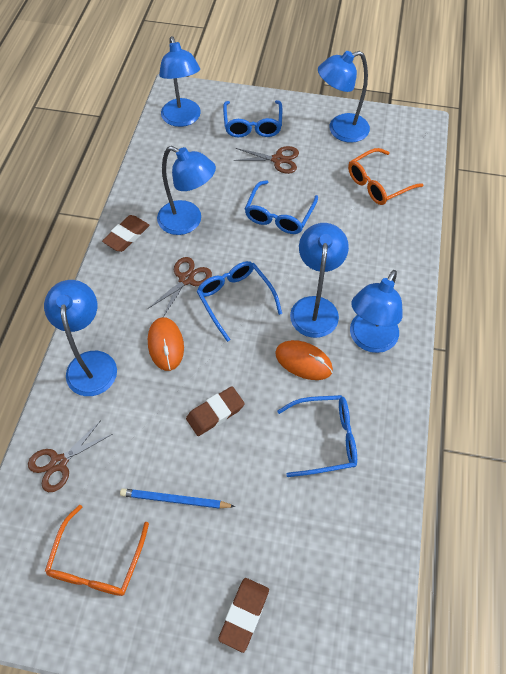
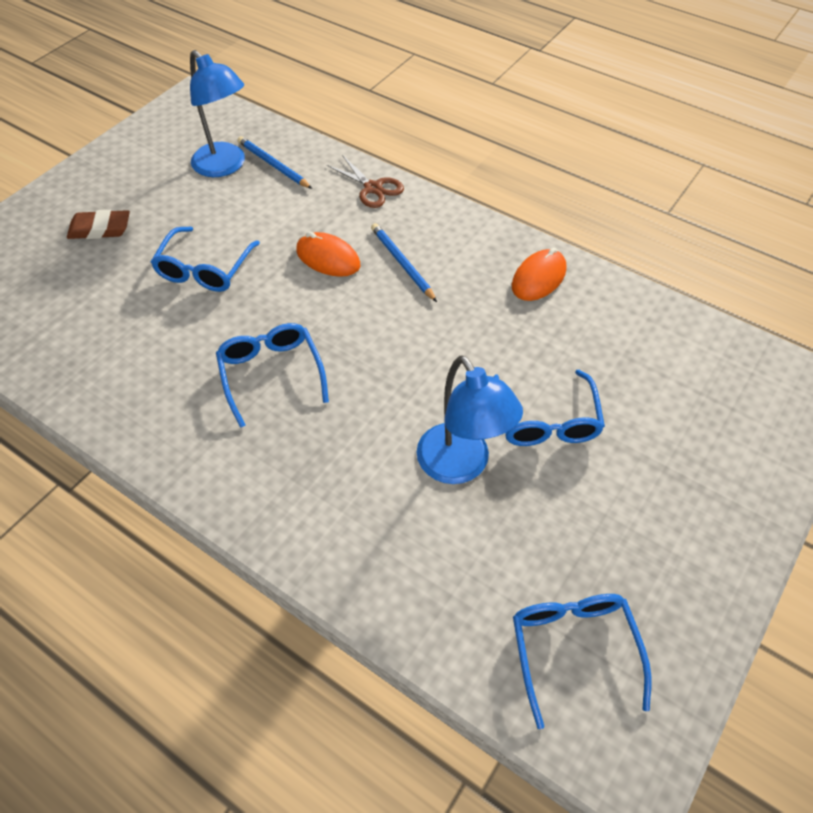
blue lamp: 6 -> 2
blue pencil: 1 -> 2
brown eraser: 3 -> 1
brown scissors: 3 -> 1
orange glasses: 2 -> 0

